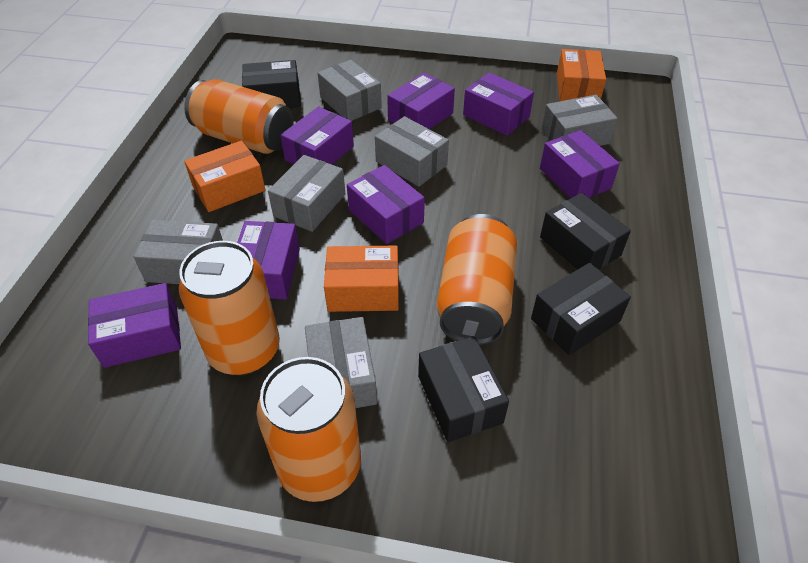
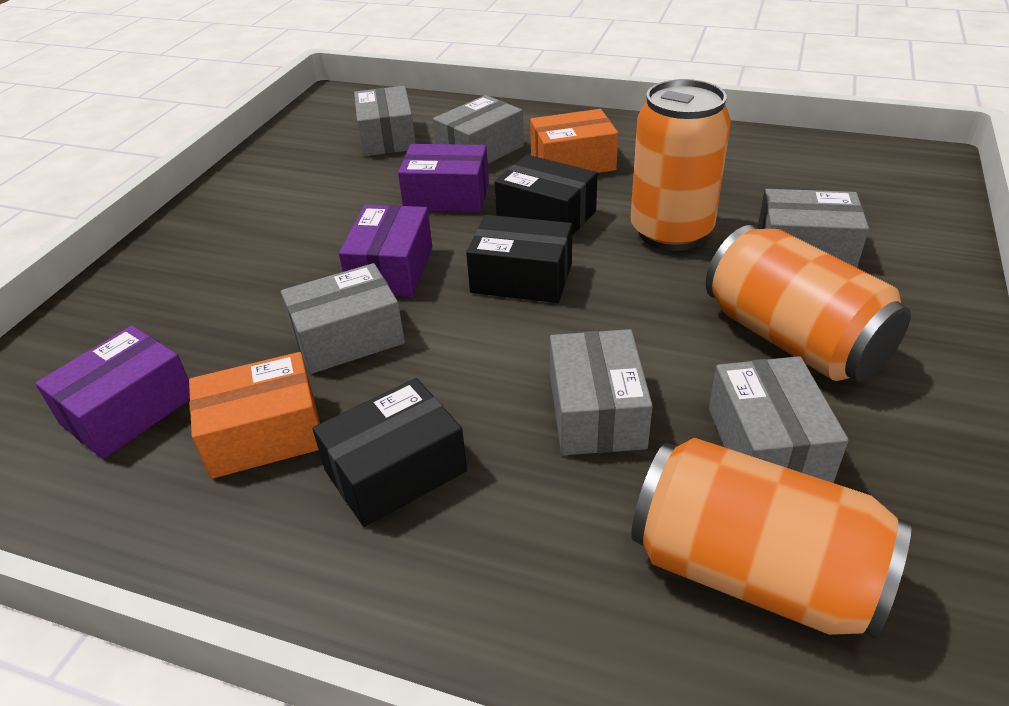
black box: 4 -> 3
orange box: 3 -> 2
orange can: 4 -> 3
purple box: 7 -> 3

